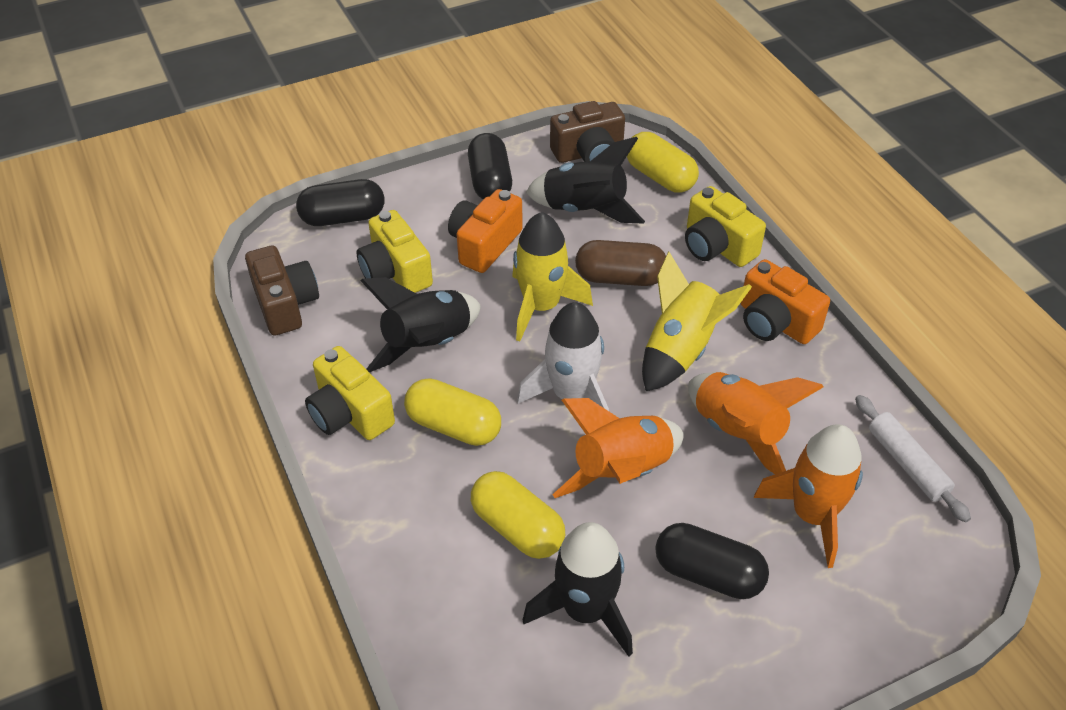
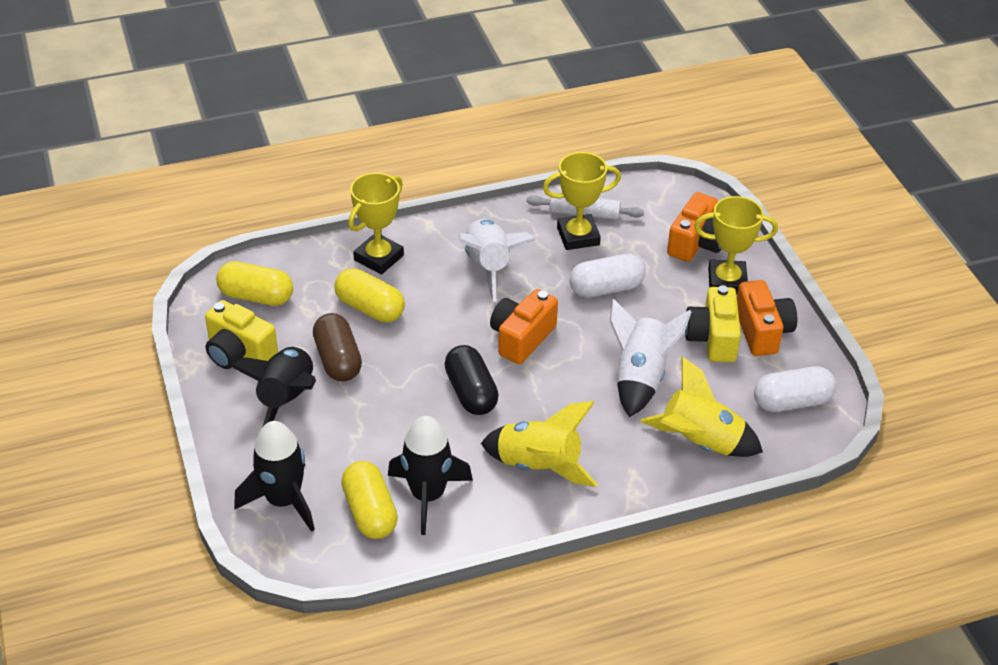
black capsule: 3 -> 1
brown camera: 2 -> 0
orange camera: 2 -> 3
orange rocket: 3 -> 0
white capsule: 0 -> 2
white rocket: 1 -> 2
yellow camera: 3 -> 2
yellow trophy: 0 -> 3

